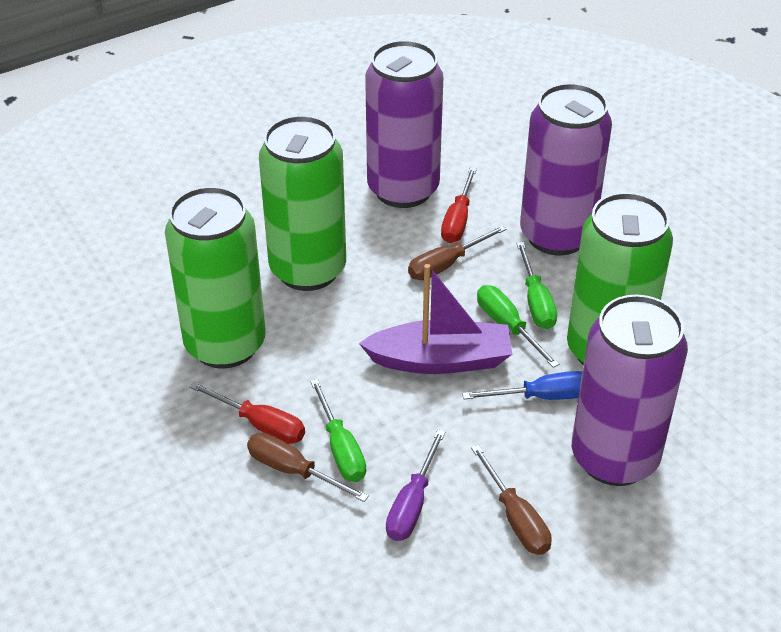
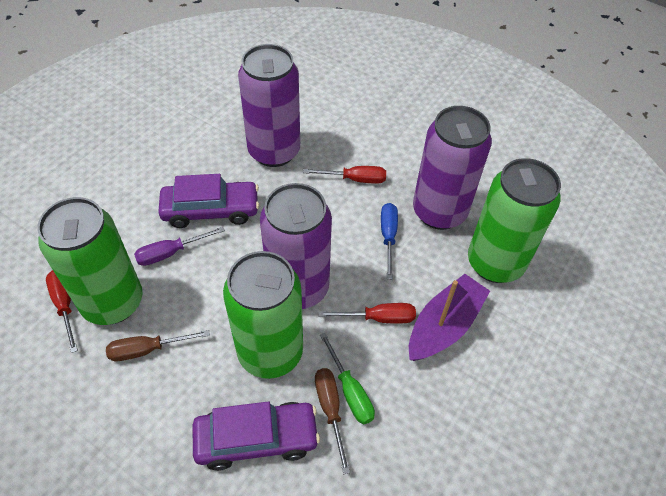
brown screwdriver: 3 -> 2
green screwdriver: 3 -> 1
purple car: 0 -> 2
red screwdriver: 2 -> 3

